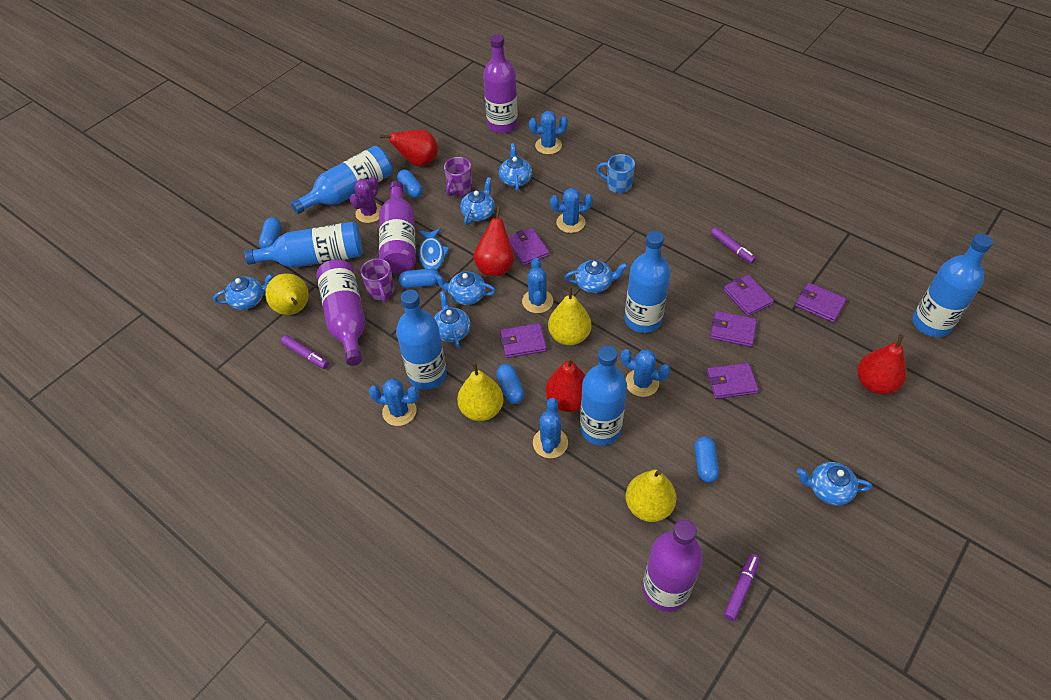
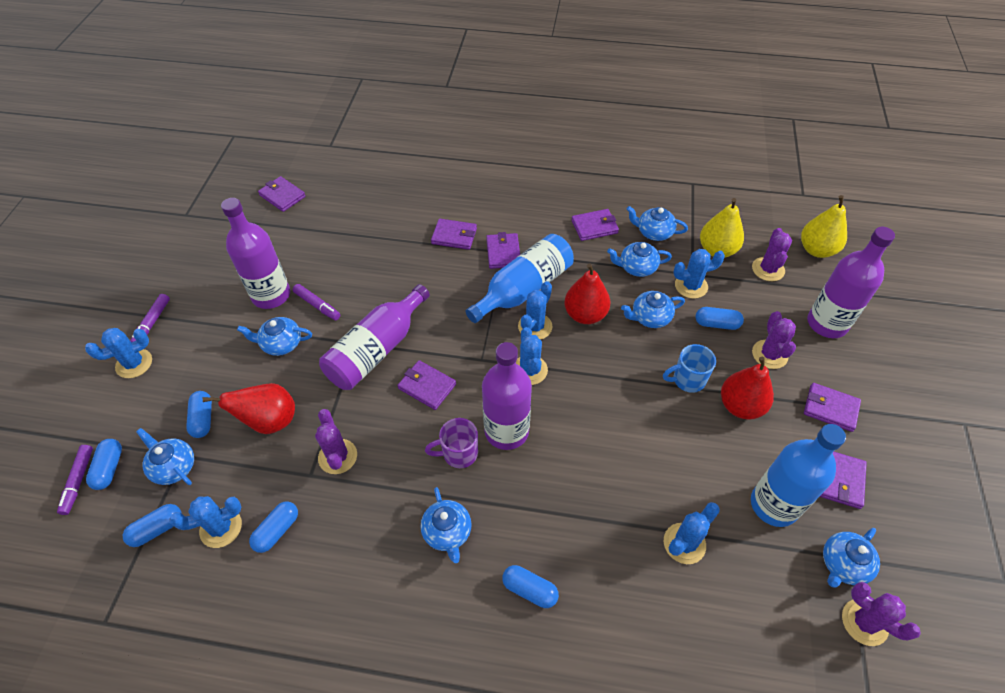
blue bottle: 6 -> 2
blue capsule: 5 -> 6
blue fish: 1 -> 0
purple cactus: 1 -> 4
purple mug: 2 -> 1
purple wallet: 6 -> 7
red pear: 4 -> 3
yellow pear: 4 -> 2

